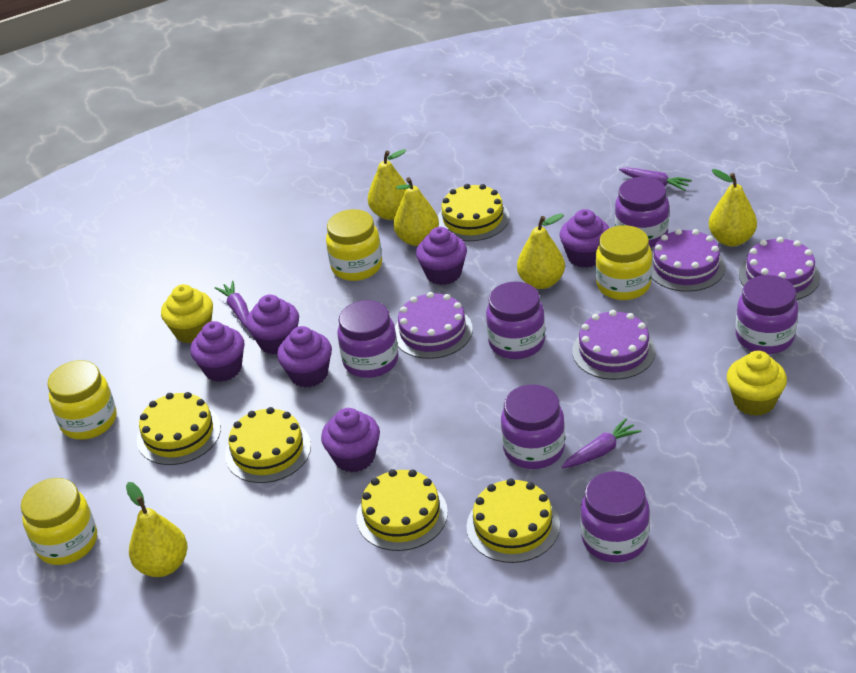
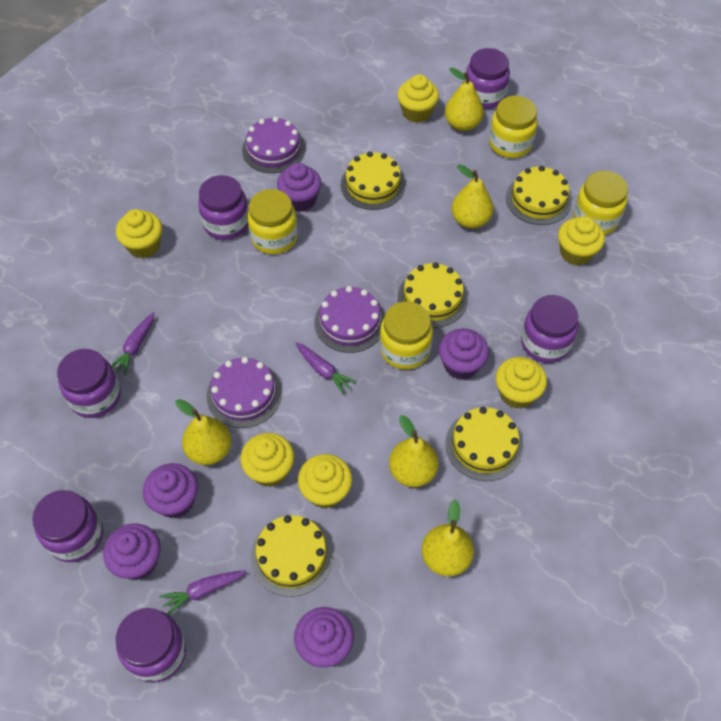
purple cake: 4 -> 3
purple cupcake: 6 -> 5
yellow cupcake: 2 -> 6

